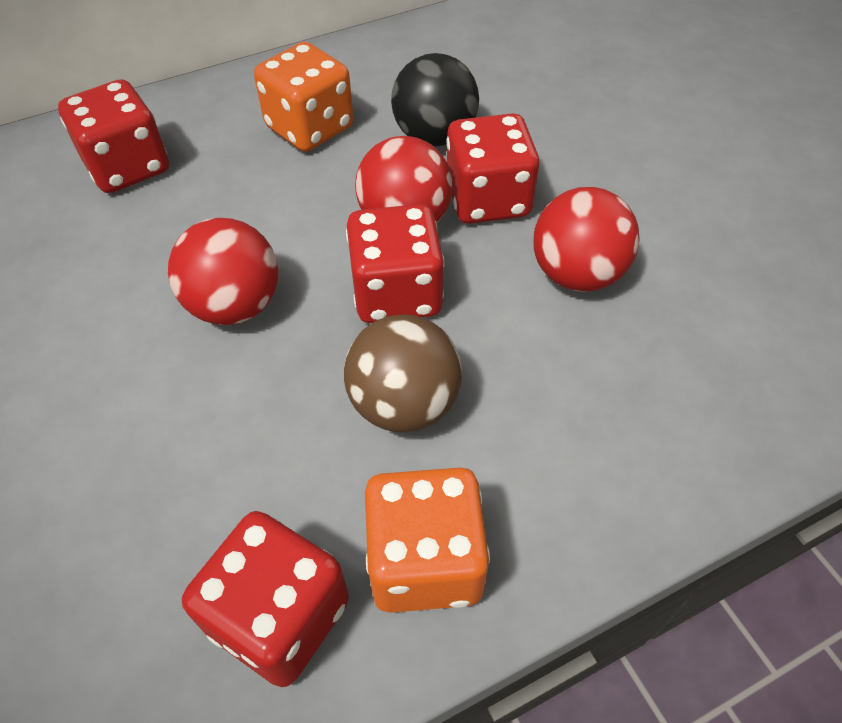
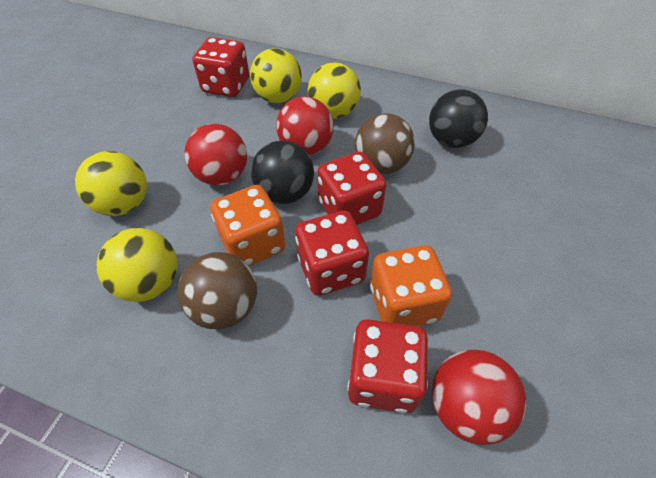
black ball: 1 -> 2
brown ball: 1 -> 2
yellow ball: 0 -> 4

